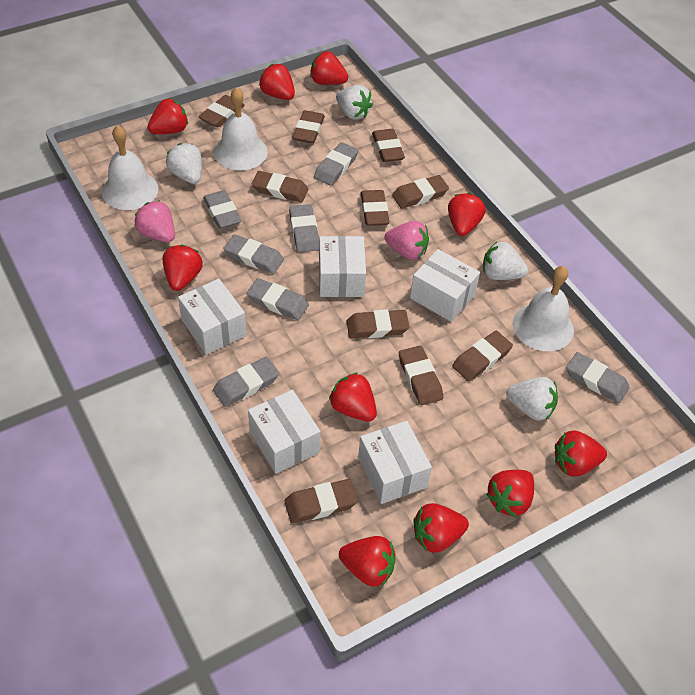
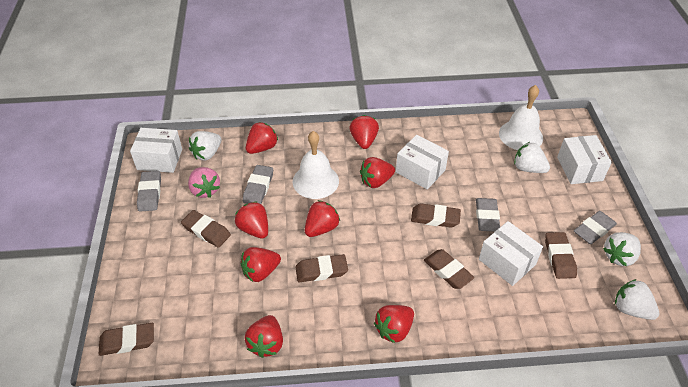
brown eraser: 10 -> 6
grey eraser: 7 -> 4
pink strawberry: 2 -> 1
red strawberry: 10 -> 8
white bell: 3 -> 2
white box: 5 -> 4

